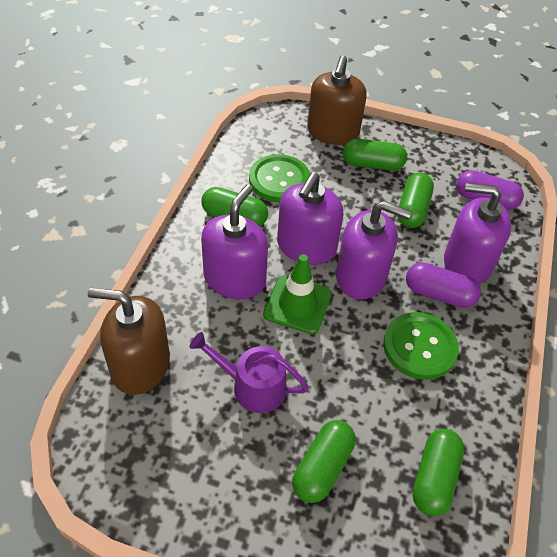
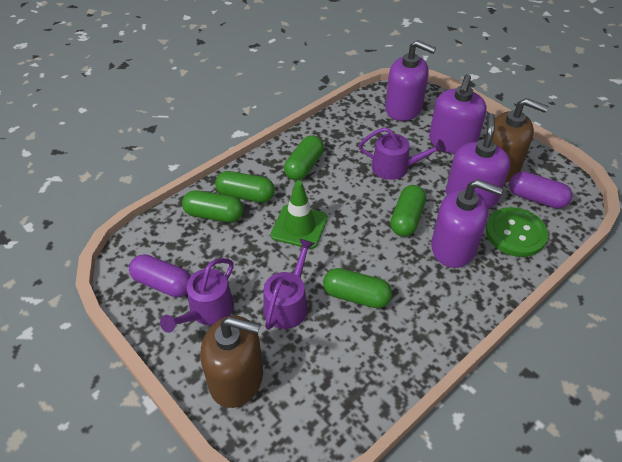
green button: 2 -> 1
purple watering can: 1 -> 3

